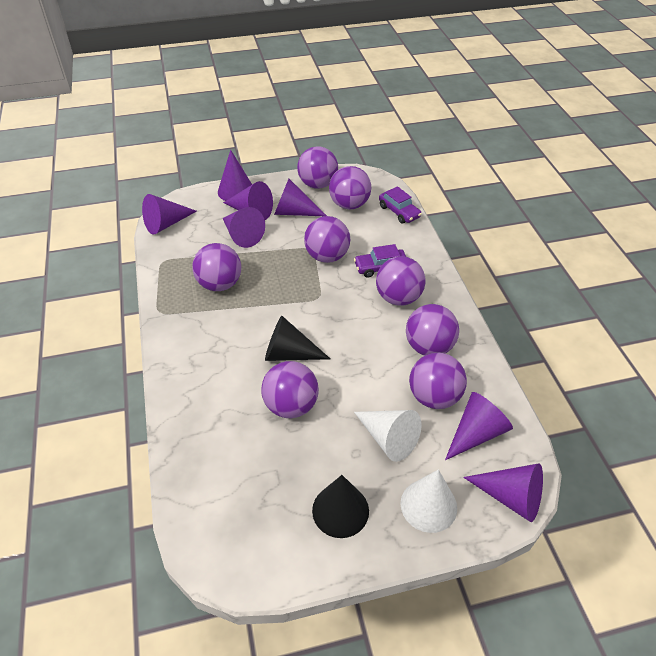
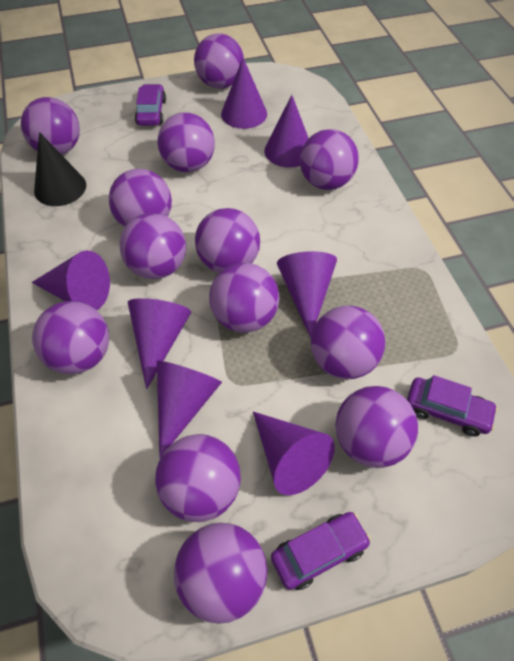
black cone: 2 -> 1
purple ball: 8 -> 13
purple car: 2 -> 3
white cone: 2 -> 0

